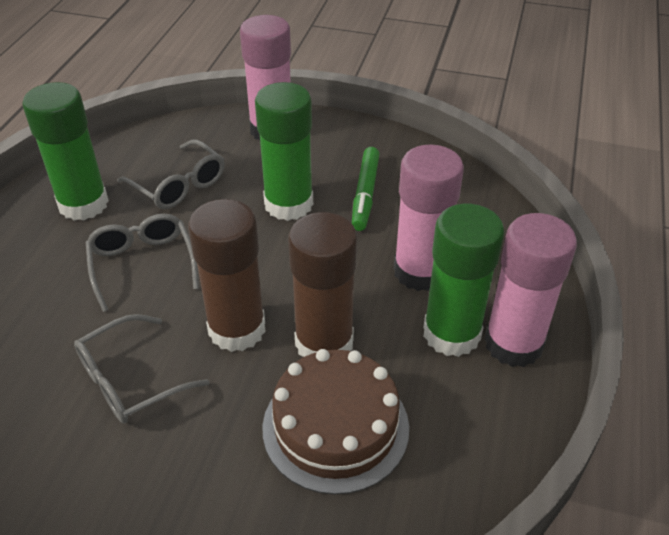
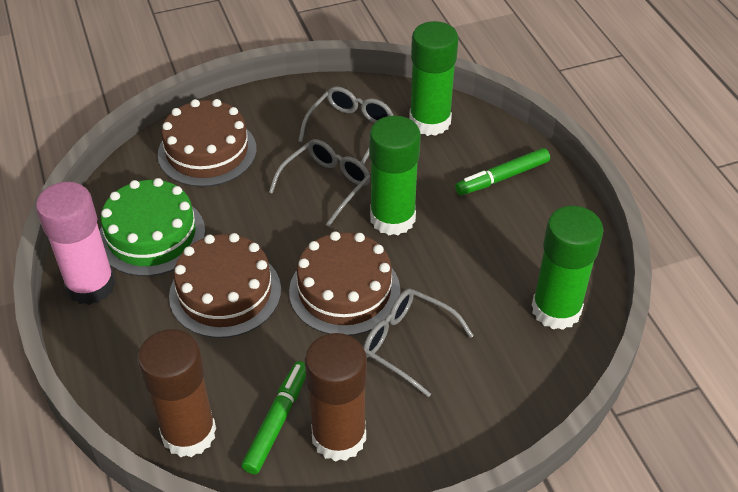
brown cake: 1 -> 3
green cake: 0 -> 1
green marker: 1 -> 2
pink glue stick: 3 -> 1

